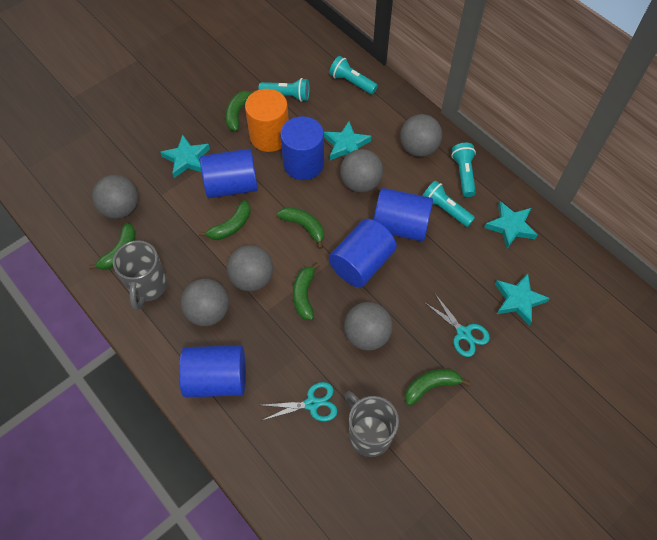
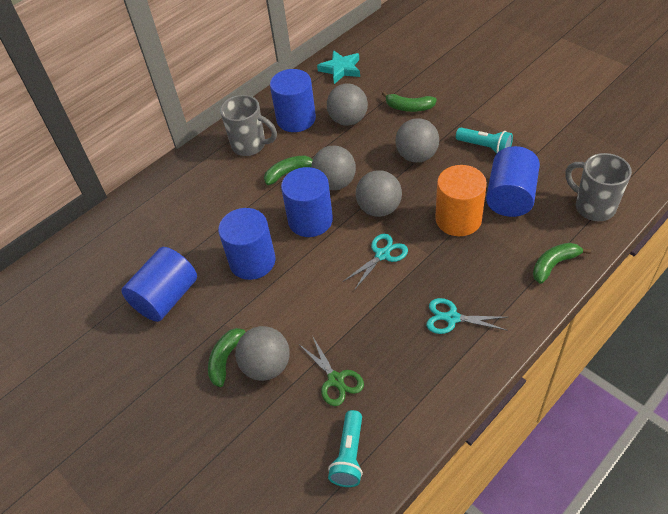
green banana: 6 -> 4
green scissors: 0 -> 1
grey ball: 6 -> 5
turquoise flashlight: 4 -> 2
turquoise star: 4 -> 1

